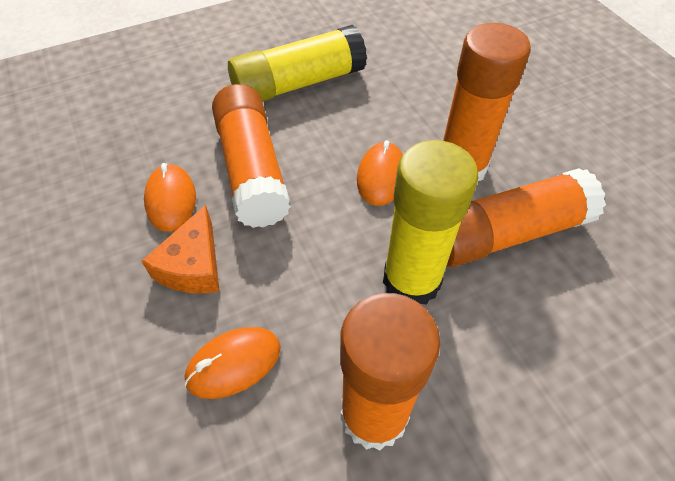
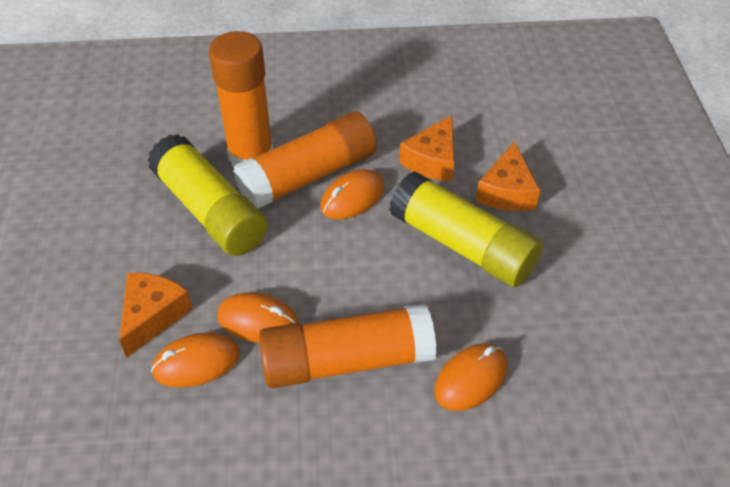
orange cheese: 1 -> 3
orange glue stick: 4 -> 3
orange mouse: 3 -> 4

